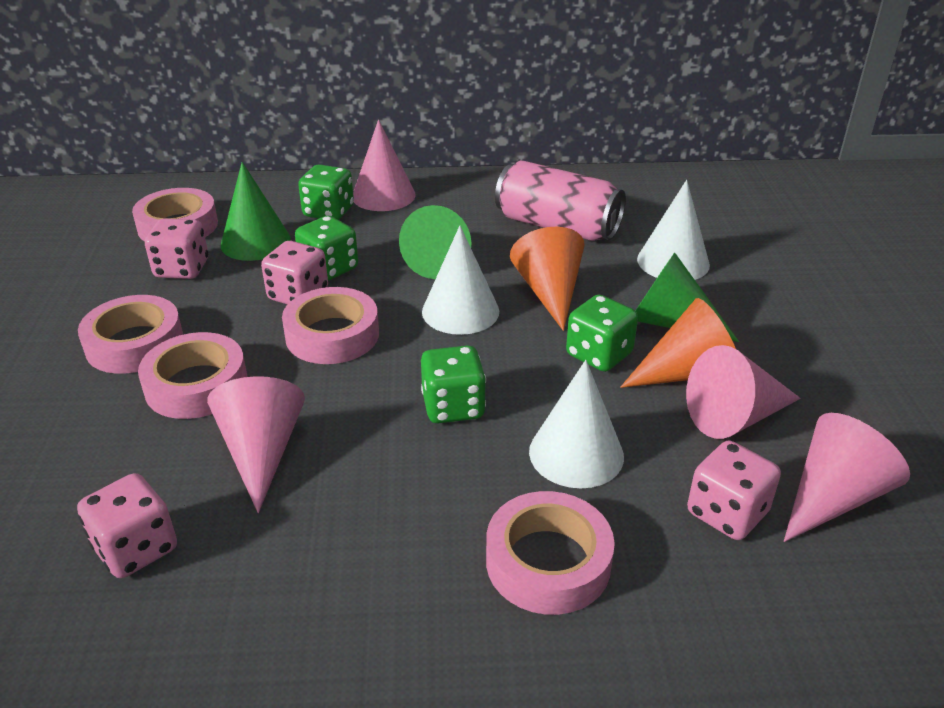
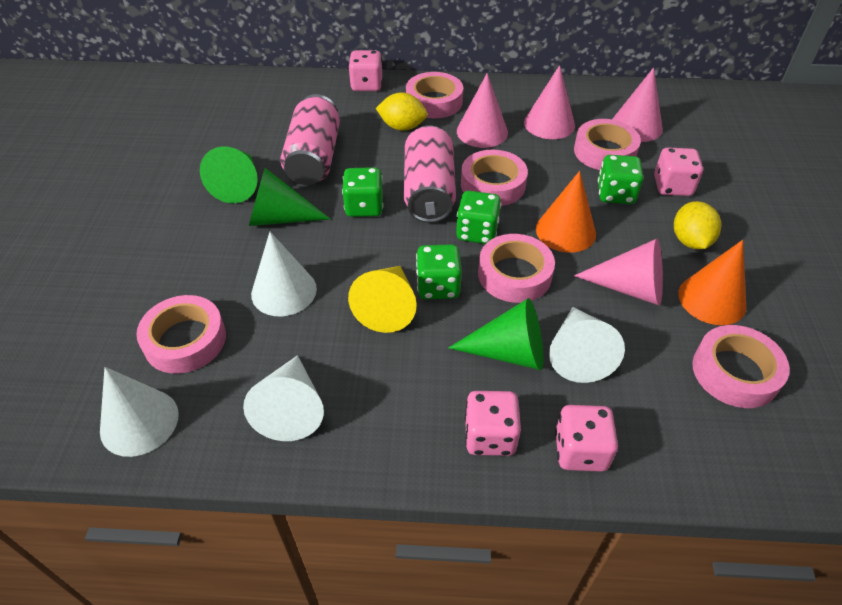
pink can: 1 -> 2
pink tape: 5 -> 6
white cone: 3 -> 4
yellow cone: 0 -> 1
yellow lemon: 0 -> 2

